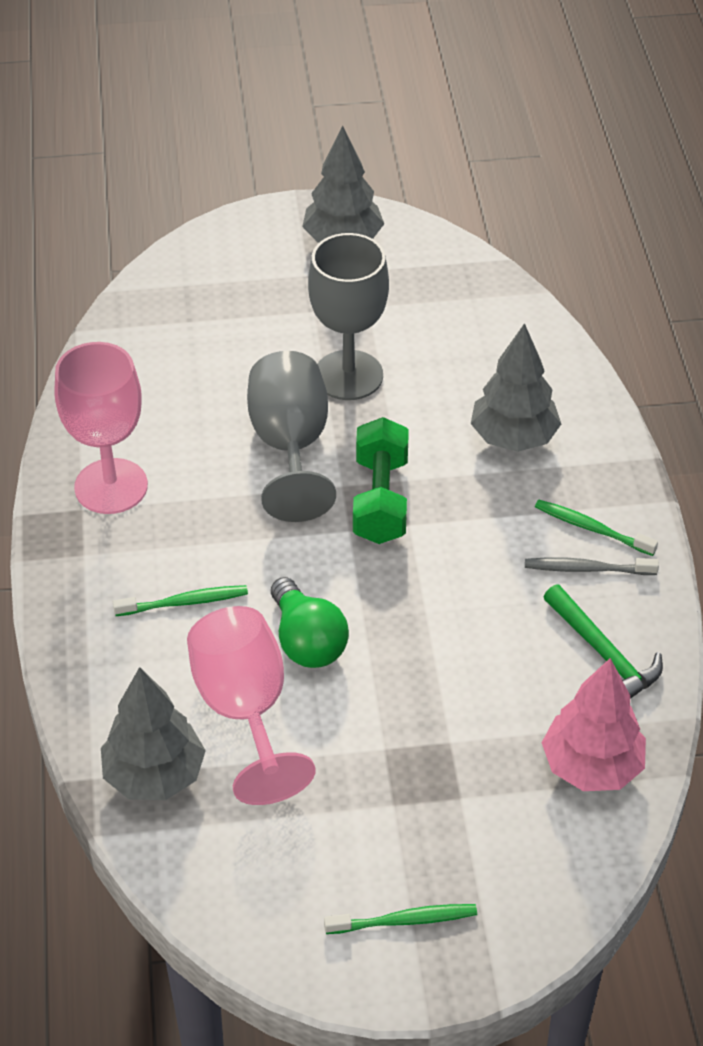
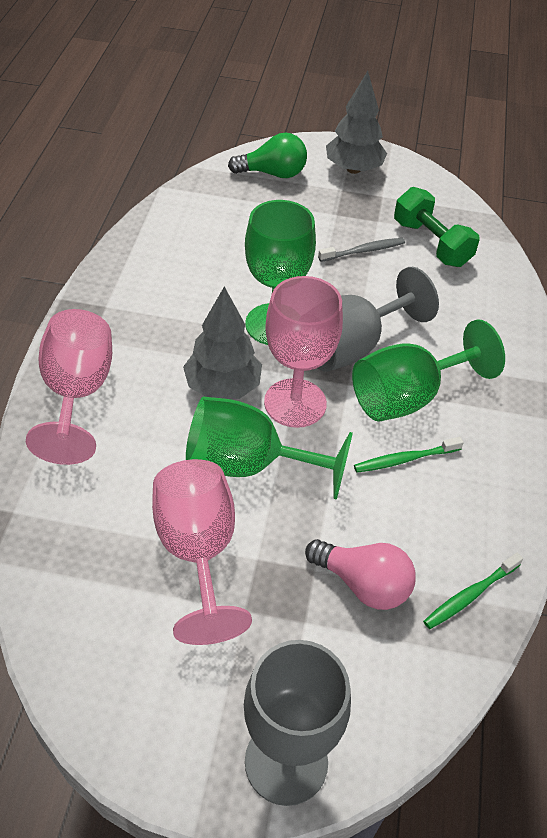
green goblet: 0 -> 3
green hammer: 1 -> 0
green toothbrush: 3 -> 2
grey tree: 3 -> 2
pink goblet: 2 -> 3
pink light bulb: 0 -> 1
pink tree: 1 -> 0

